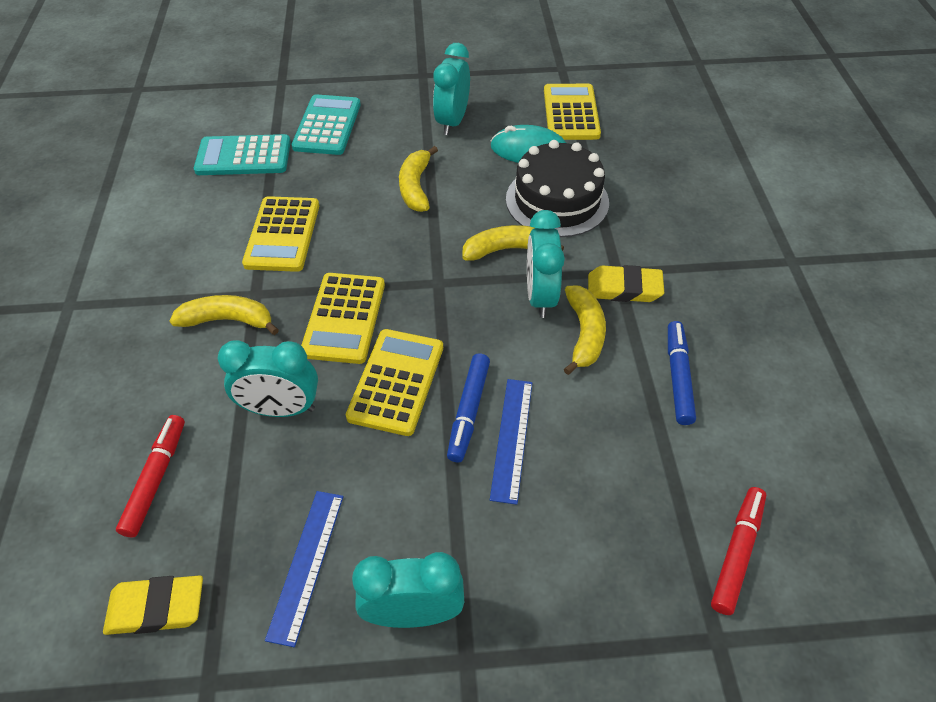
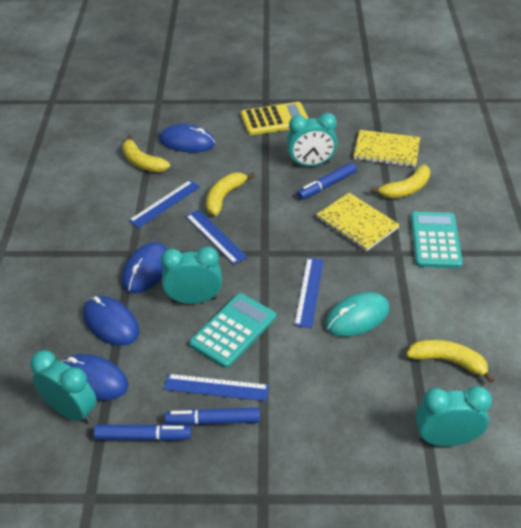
black cake: 1 -> 0
blue marker: 2 -> 3
blue mouse: 0 -> 4
blue ruler: 2 -> 4
red marker: 2 -> 0
yellow calculator: 4 -> 1
yellow eraser: 2 -> 0
yellow notebook: 0 -> 2

